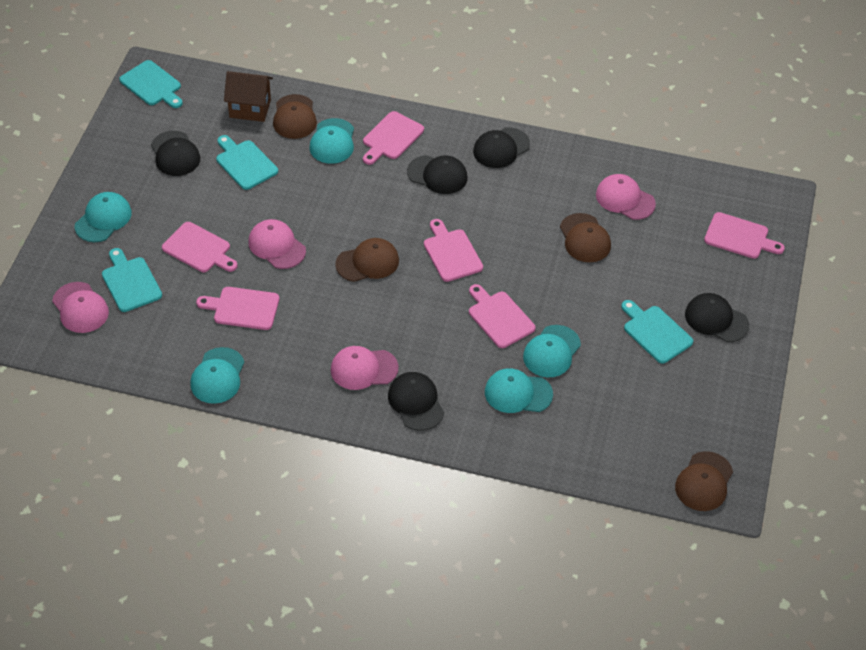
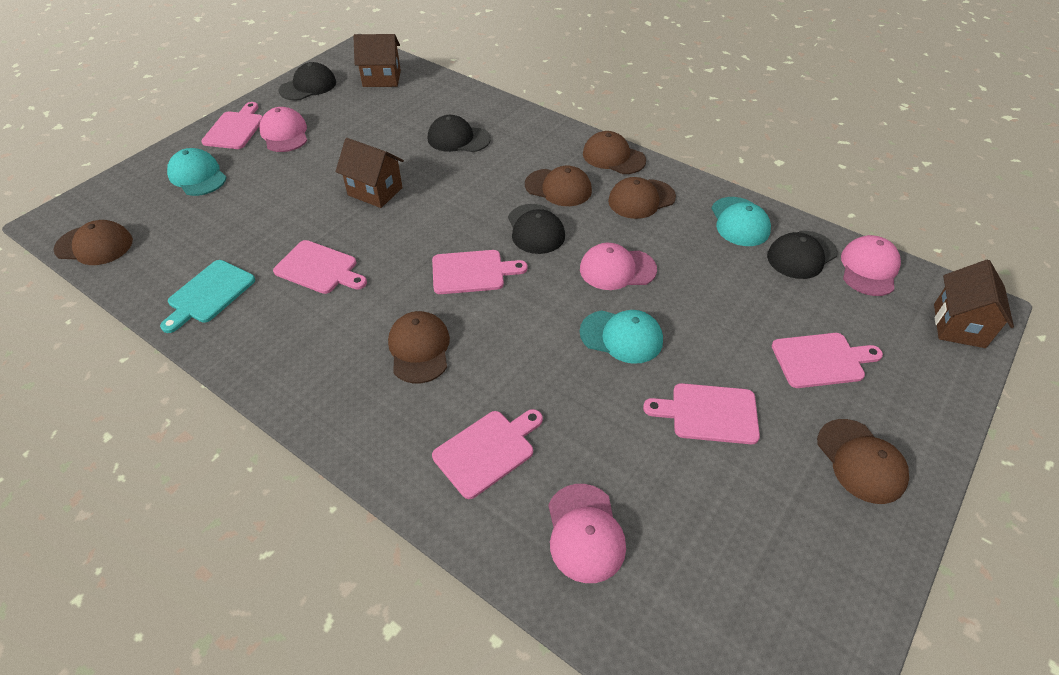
black cap: 5 -> 4
brown cap: 4 -> 6
brown house: 1 -> 3
turquoise cap: 5 -> 3
turquoise cutting board: 4 -> 1

